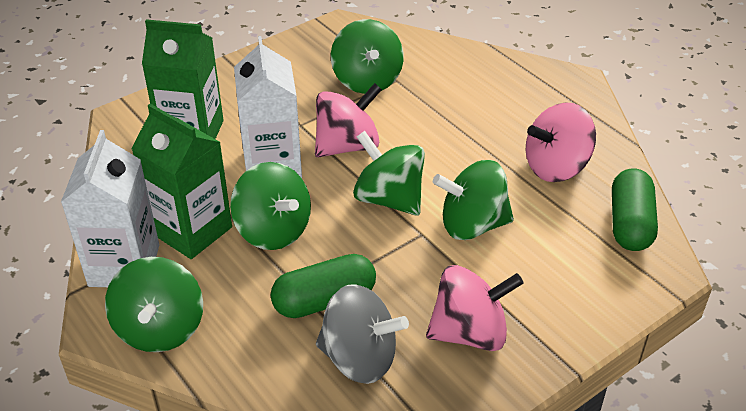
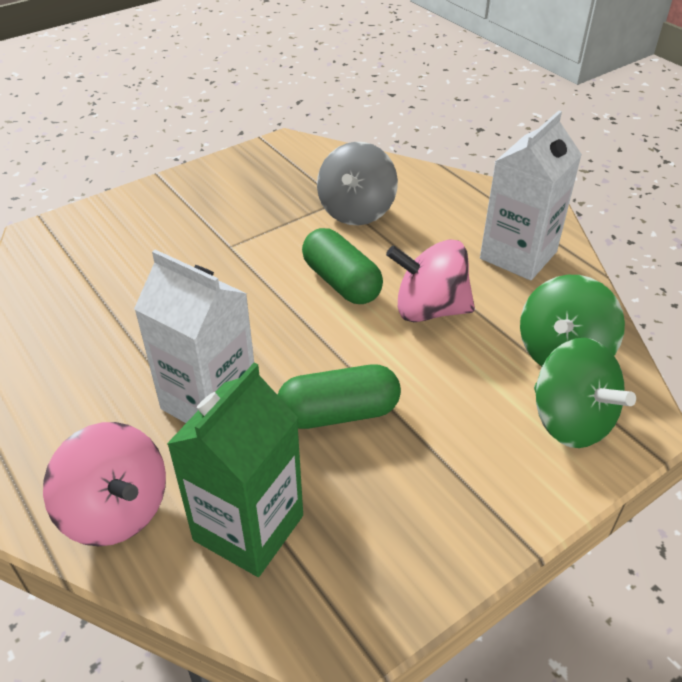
green carton: 2 -> 1
green spinning top: 5 -> 2
pink spinning top: 3 -> 2

